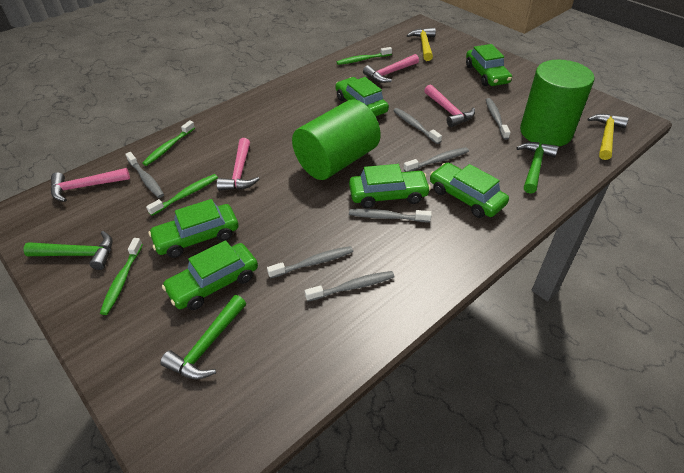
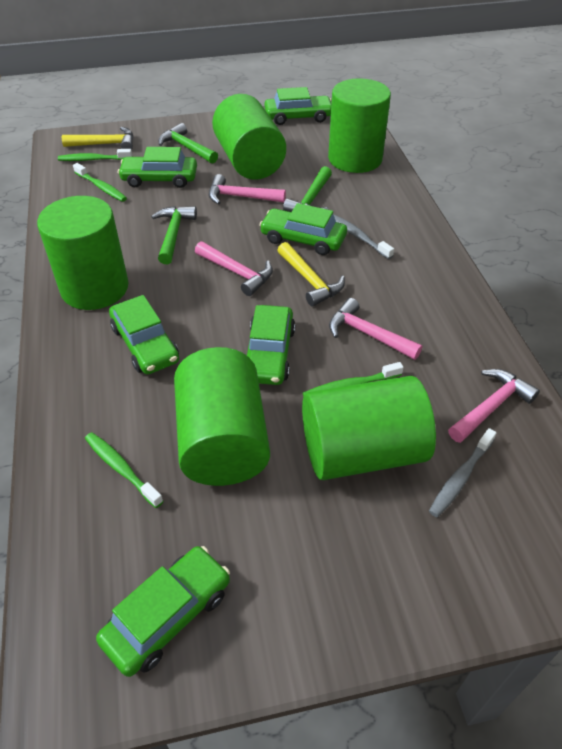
green cylinder: 2 -> 5
grey toothbrush: 7 -> 2

